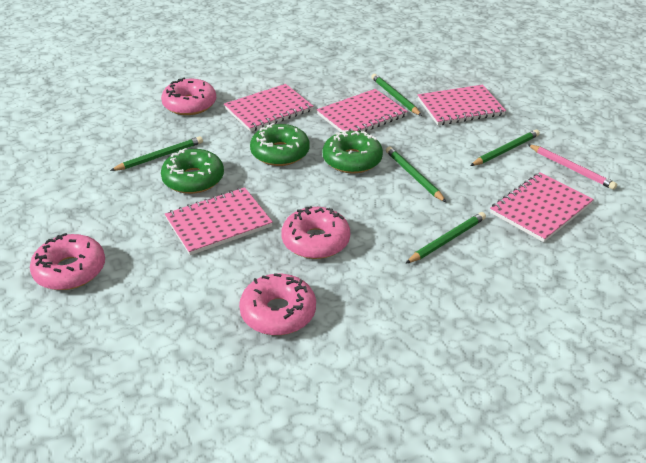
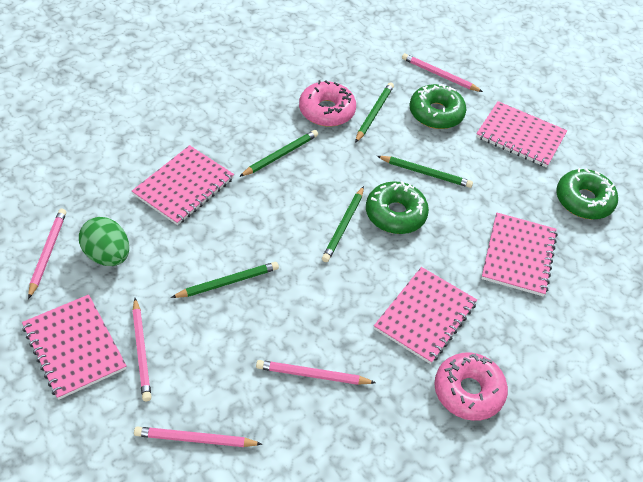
green egg: 0 -> 1
pink donut: 4 -> 2
pink pencil: 1 -> 5

